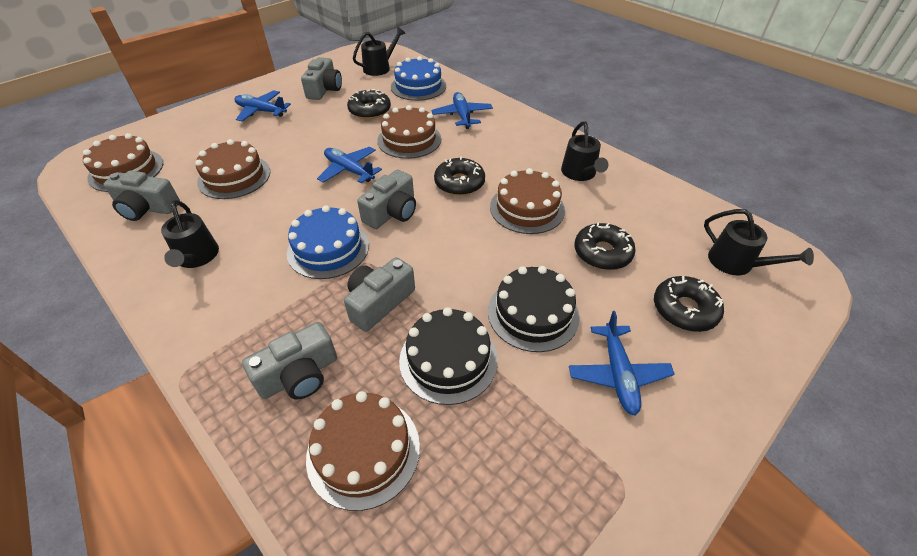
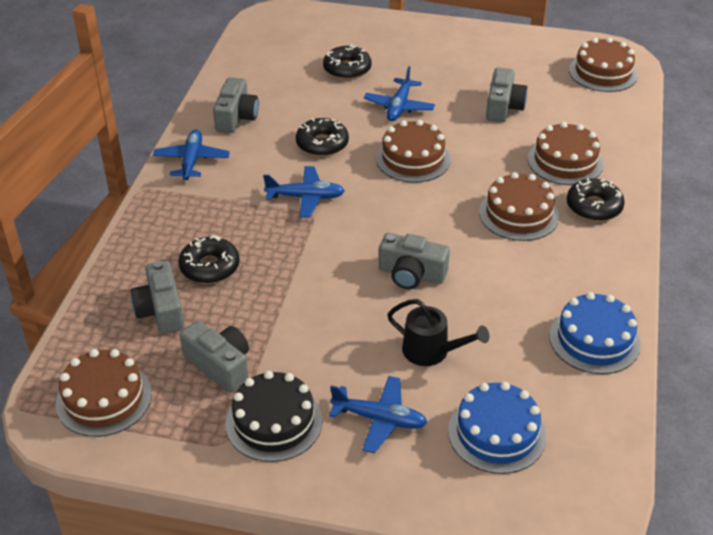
black cake: 2 -> 1
black watering can: 4 -> 1

